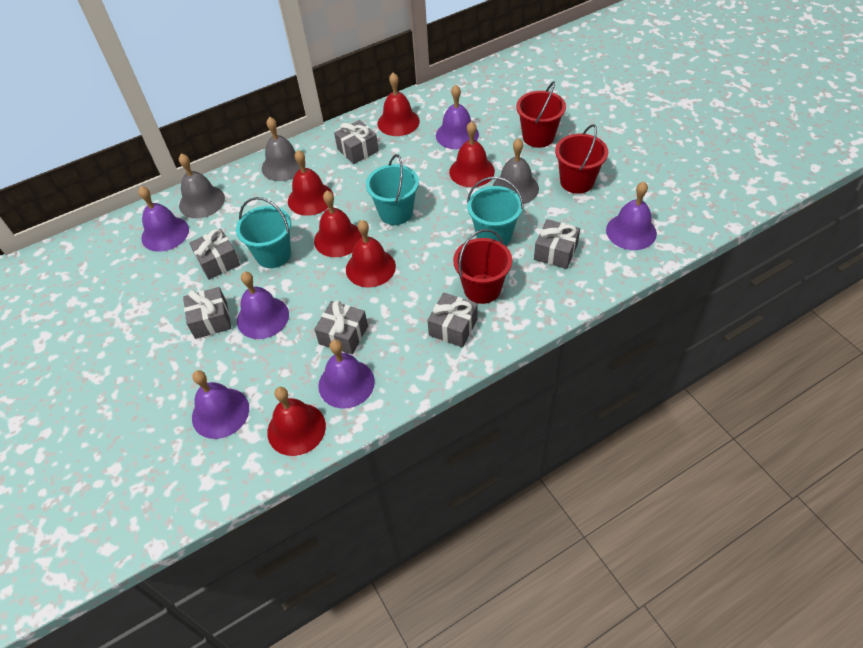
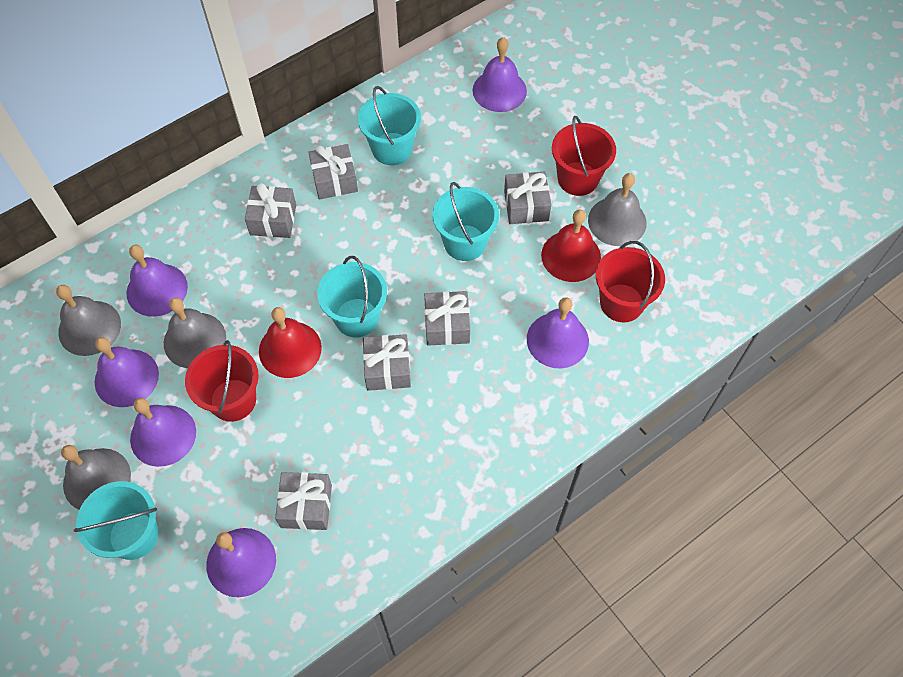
grey bell: 3 -> 4
red bell: 6 -> 2
turquoise bucket: 3 -> 4

